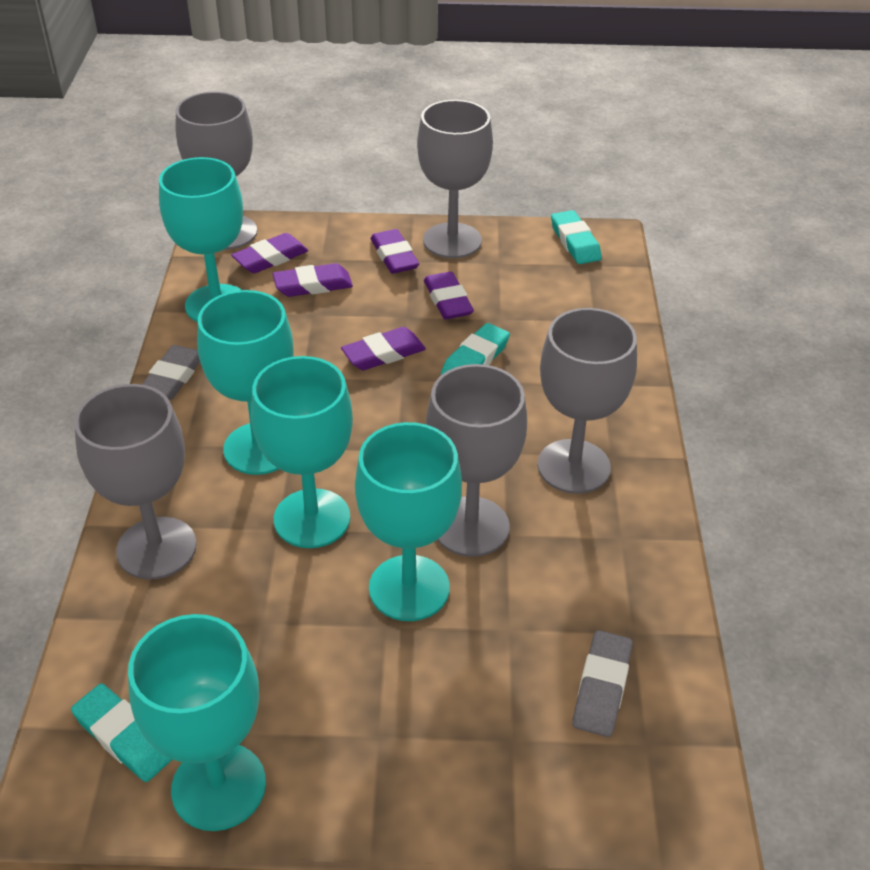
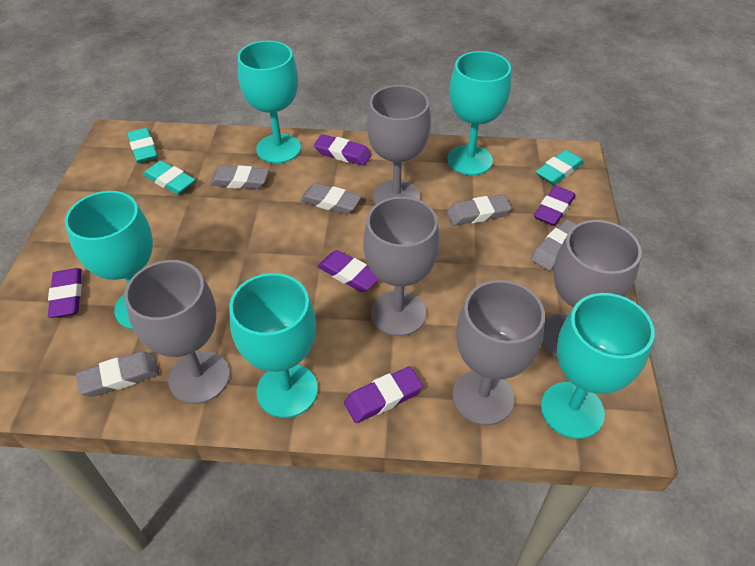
grey eraser: 2 -> 5

